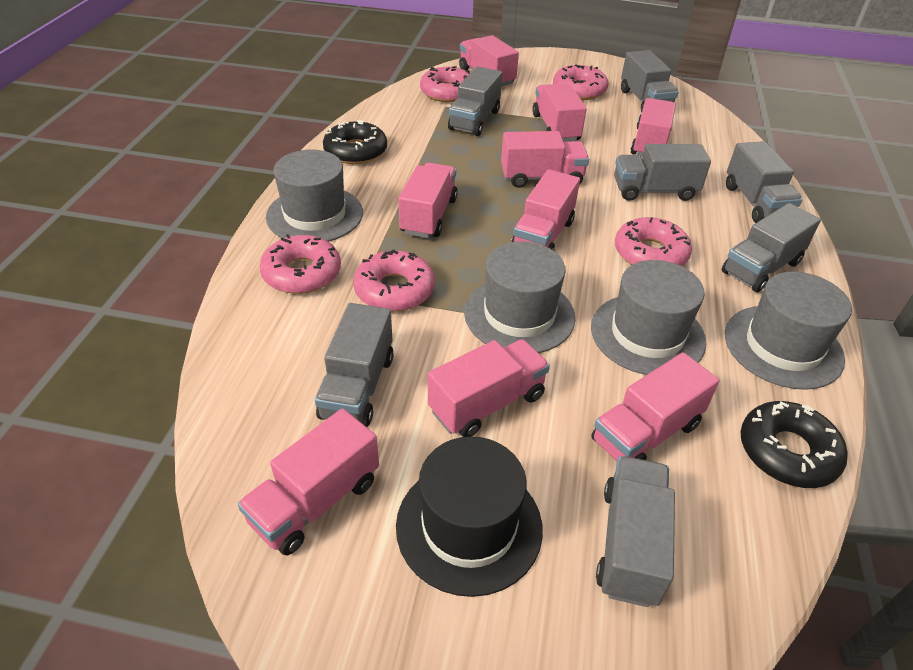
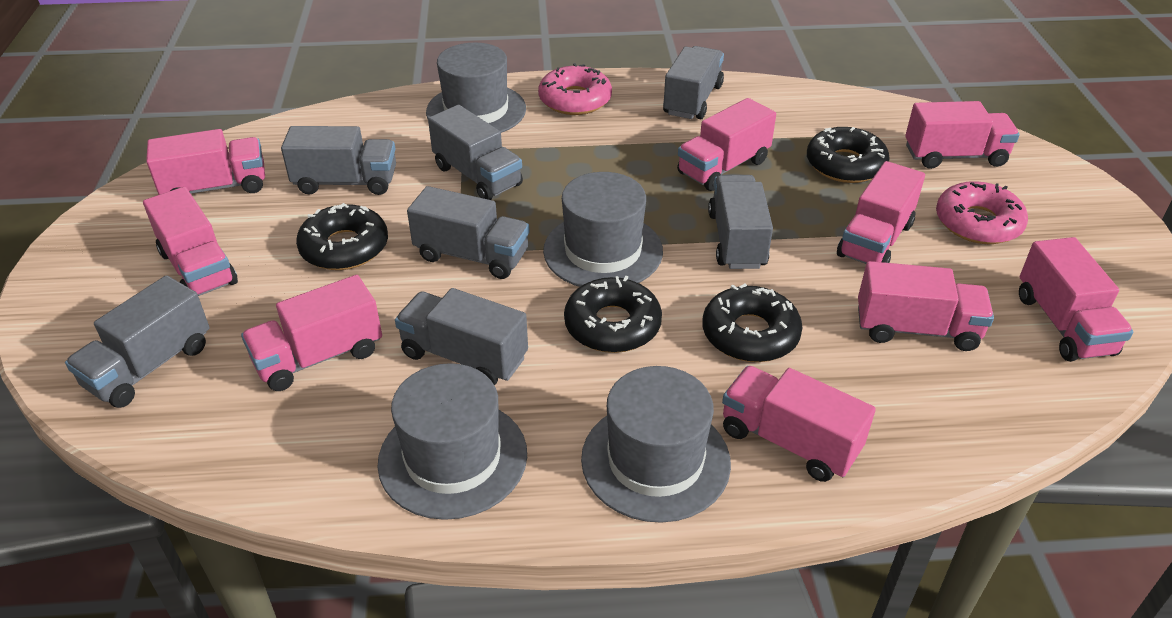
black donut: 2 -> 4
black hat: 1 -> 0
pink donut: 5 -> 2

